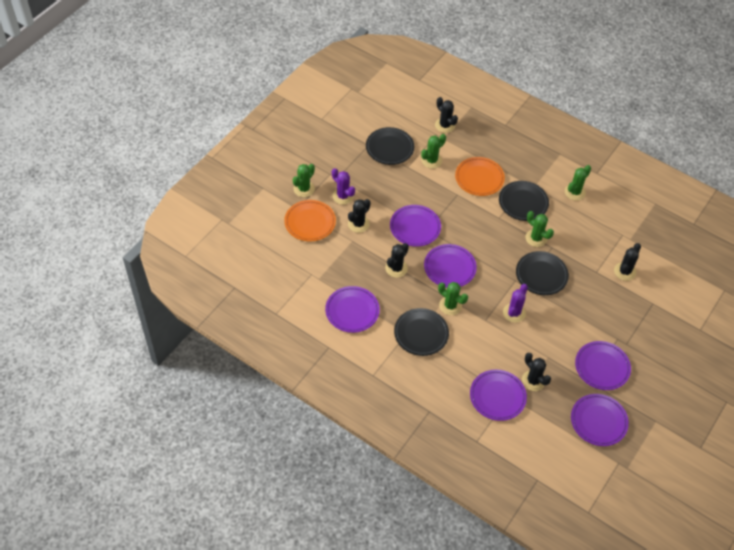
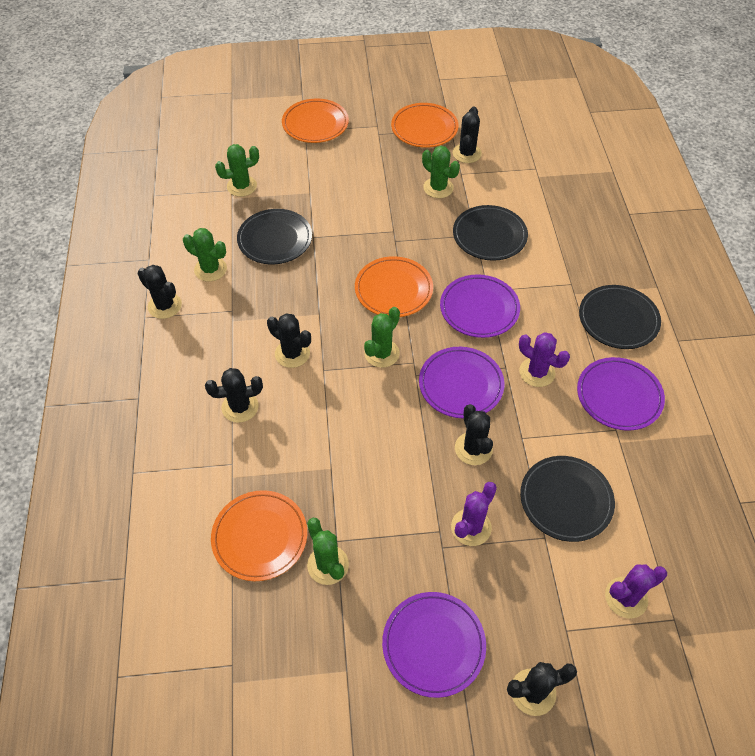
black cactus: 5 -> 6
orange plate: 2 -> 4
purple cactus: 2 -> 3
purple plate: 6 -> 4

